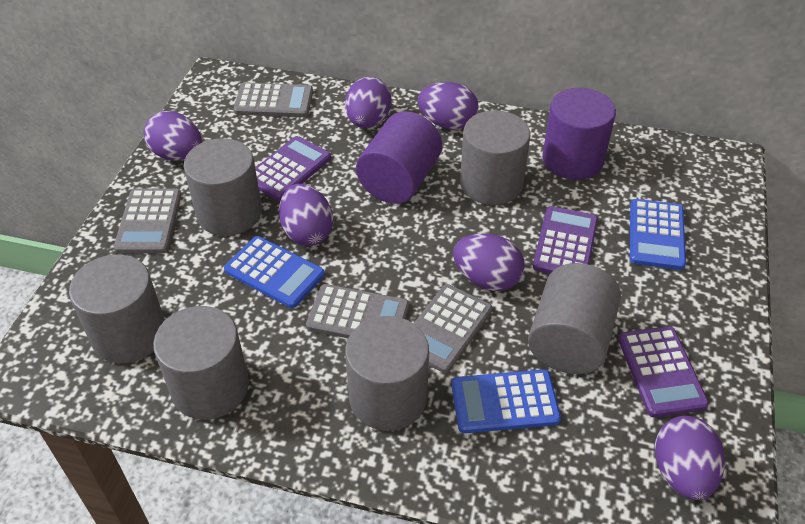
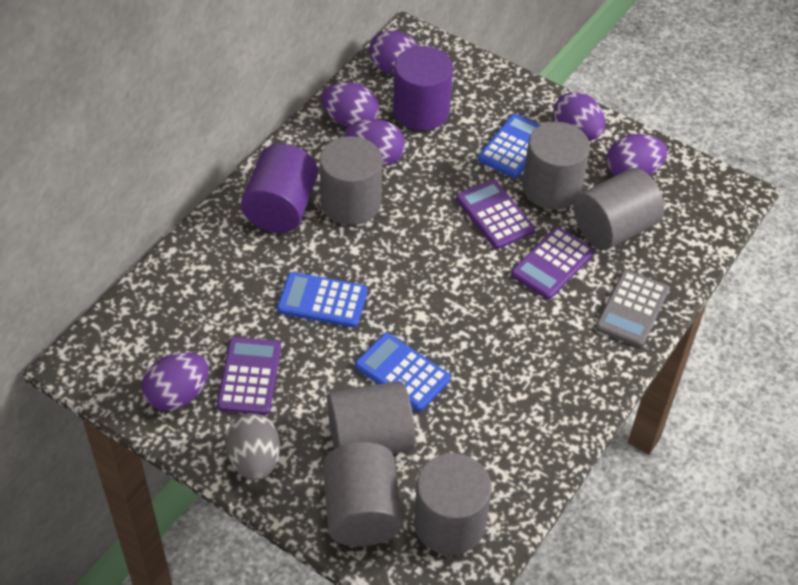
grey calculator: 4 -> 1
grey egg: 0 -> 1

